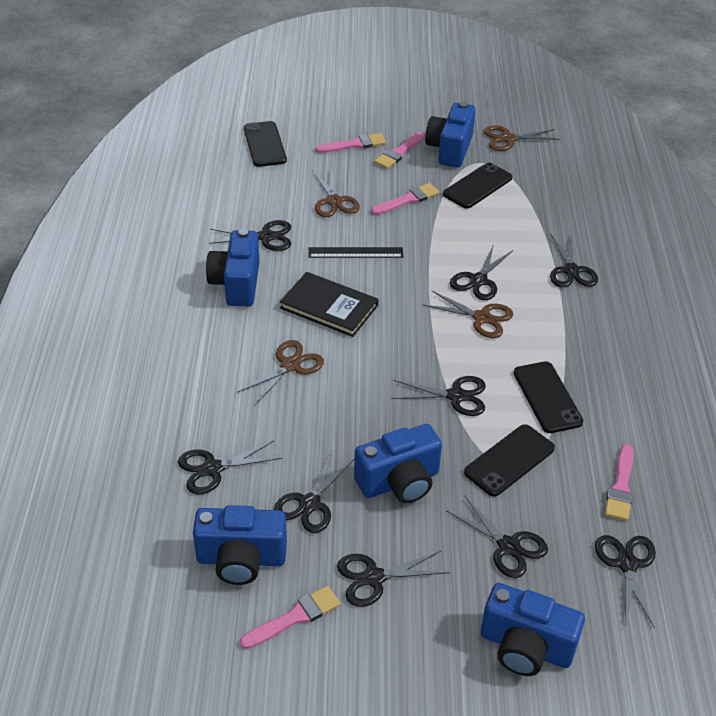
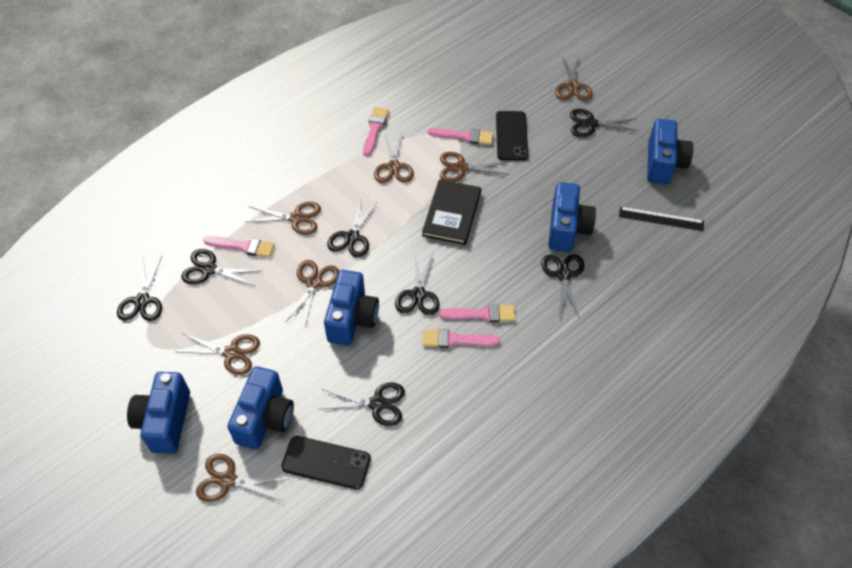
black phone: 4 -> 2
black scissors: 9 -> 7
brown scissors: 4 -> 7

